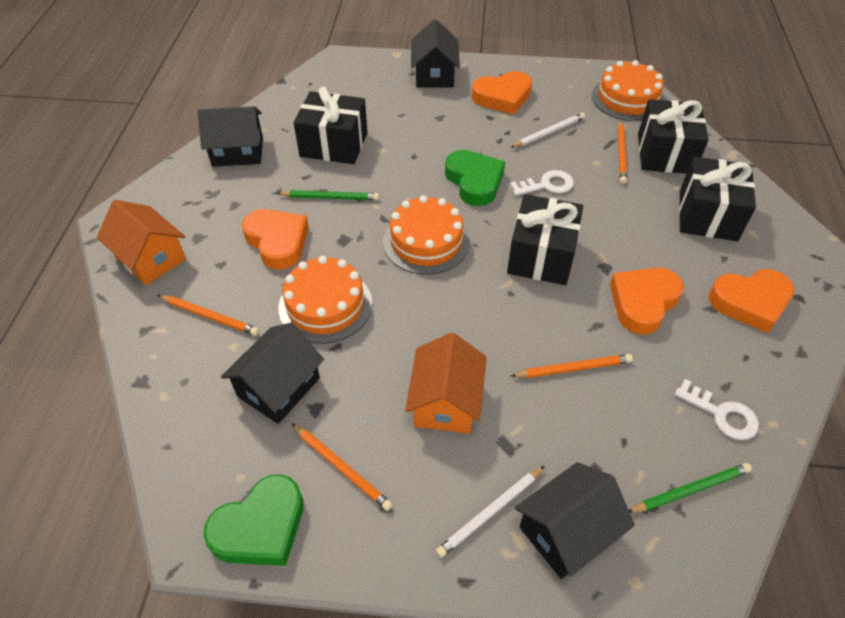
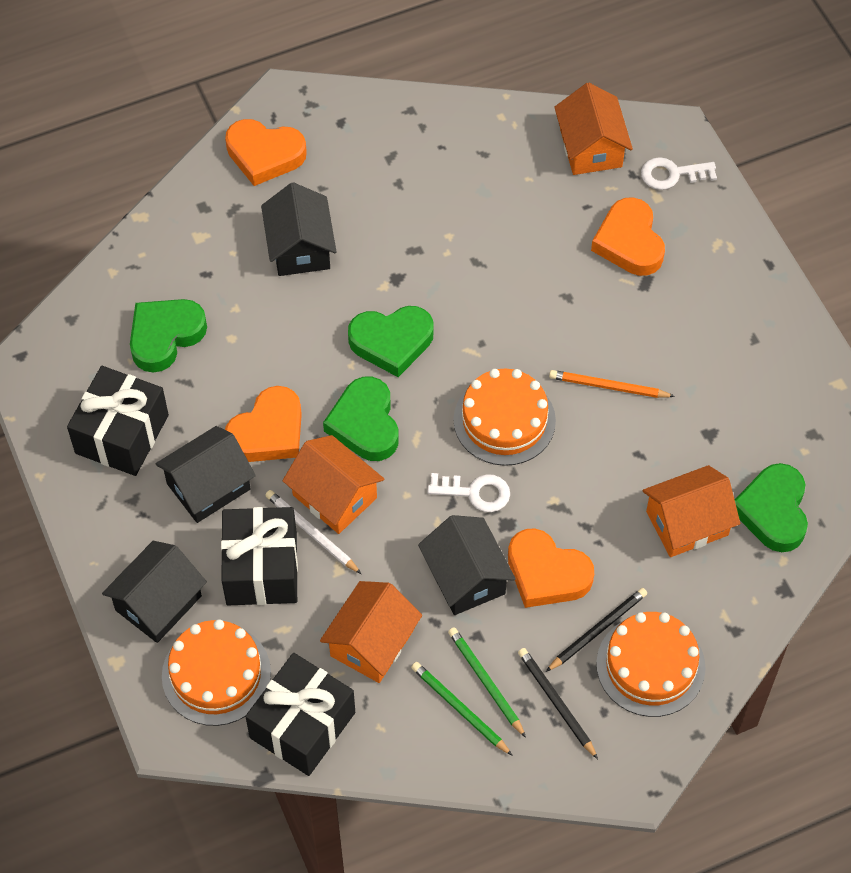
black gift: 4 -> 3
black pencil: 0 -> 2
green heart: 2 -> 4
orange house: 2 -> 4
orange pencil: 4 -> 1
white pencil: 2 -> 1

